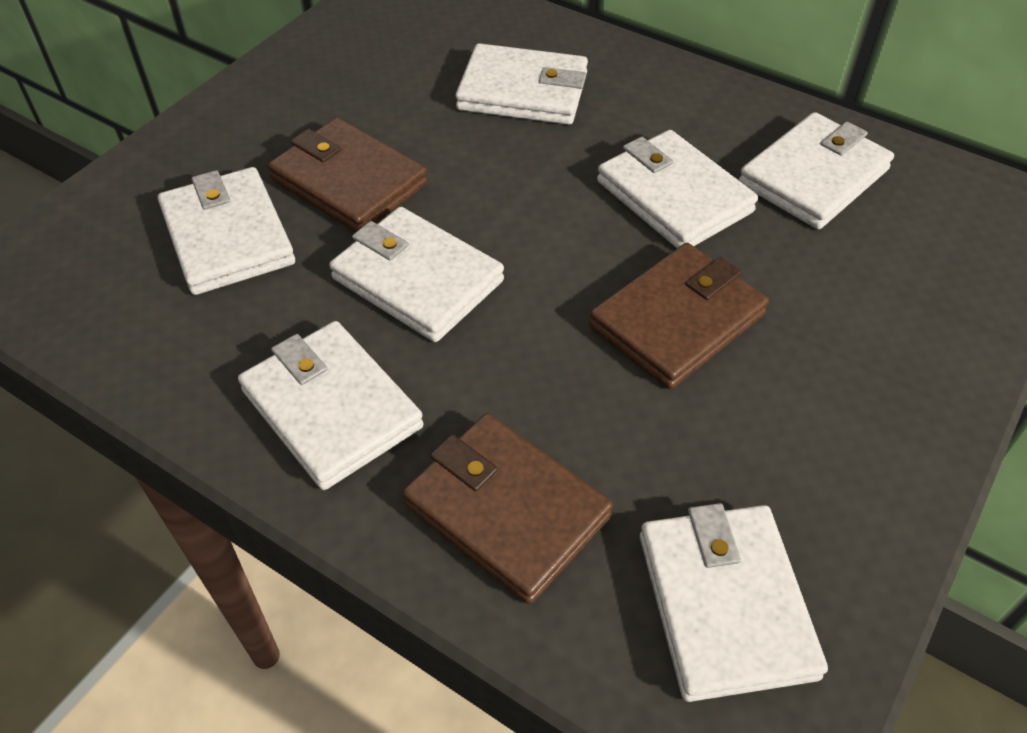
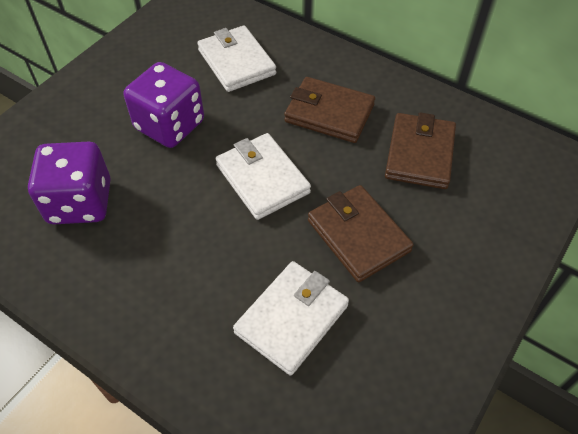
purple dice: 0 -> 2
white wallet: 7 -> 3

